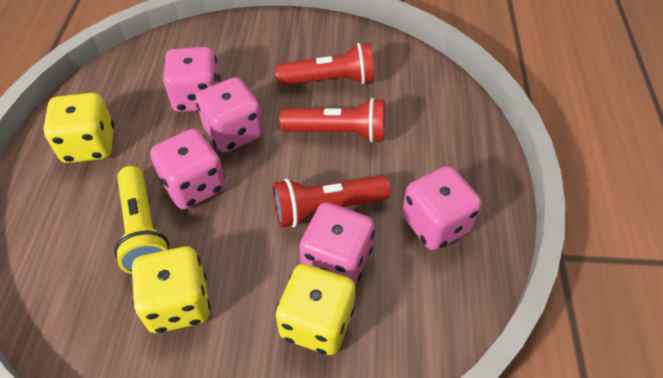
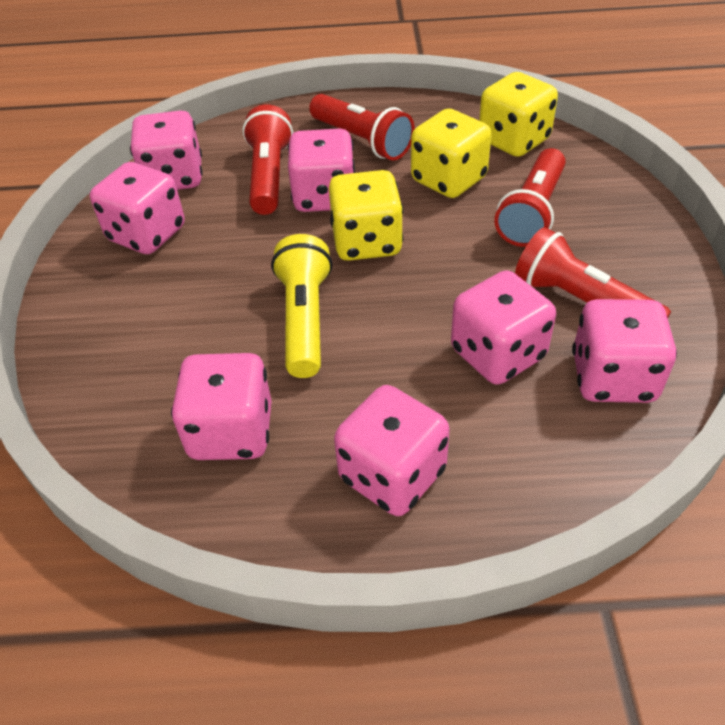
pink dice: 5 -> 7
red flashlight: 3 -> 4

